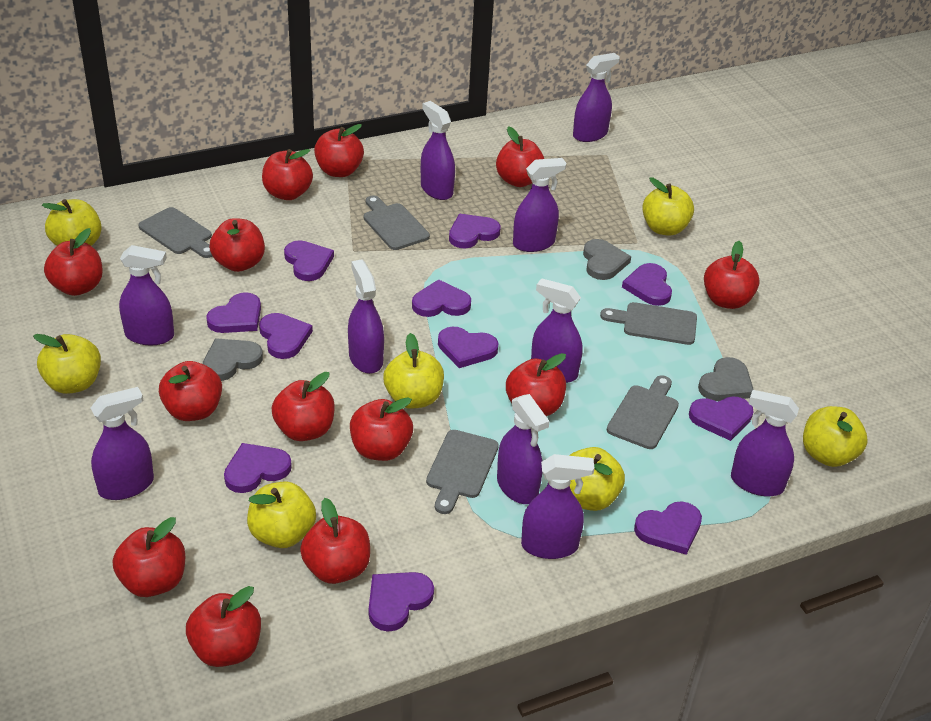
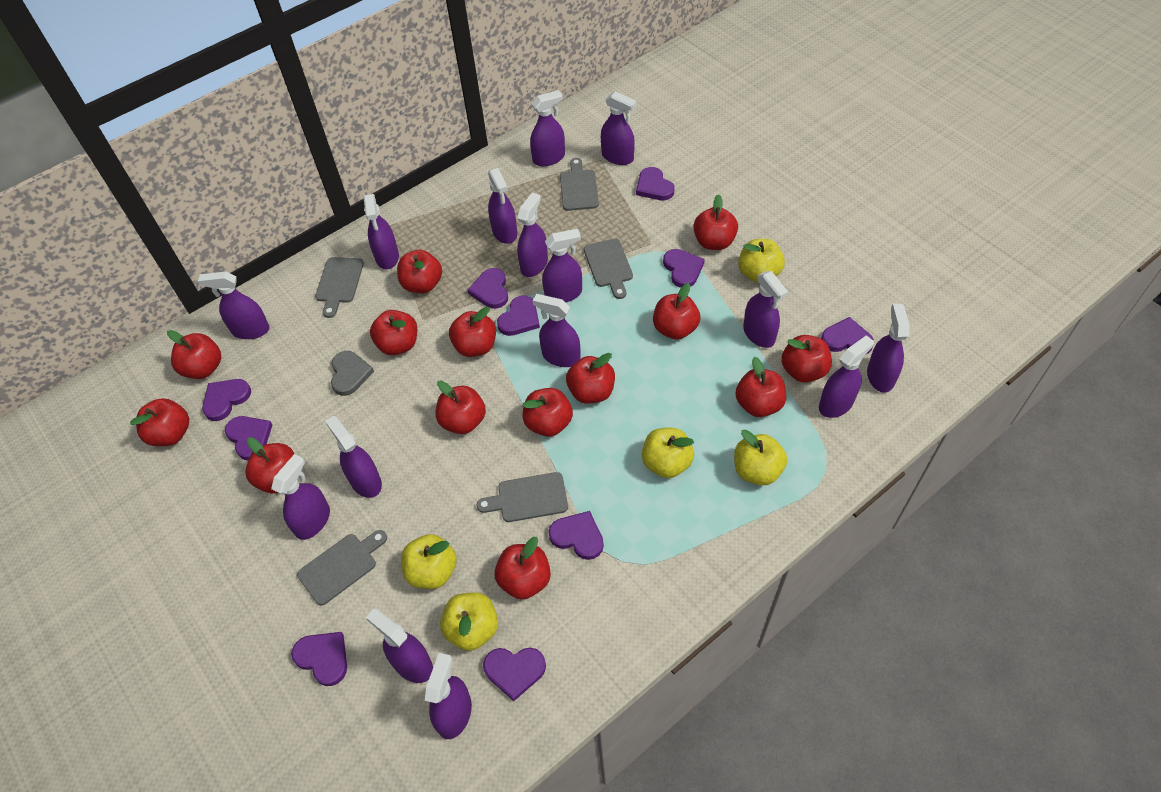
grey heart: 3 -> 1
purple heart: 11 -> 10
purple spray bottle: 10 -> 15
red apple: 13 -> 14
yellow apple: 7 -> 5

